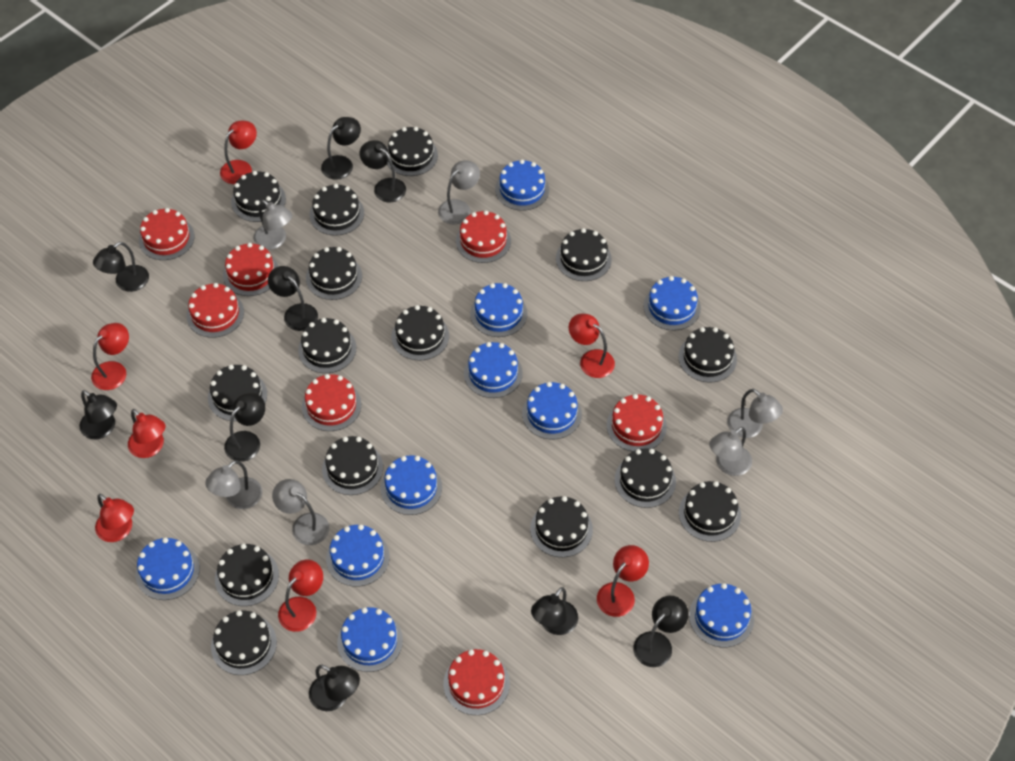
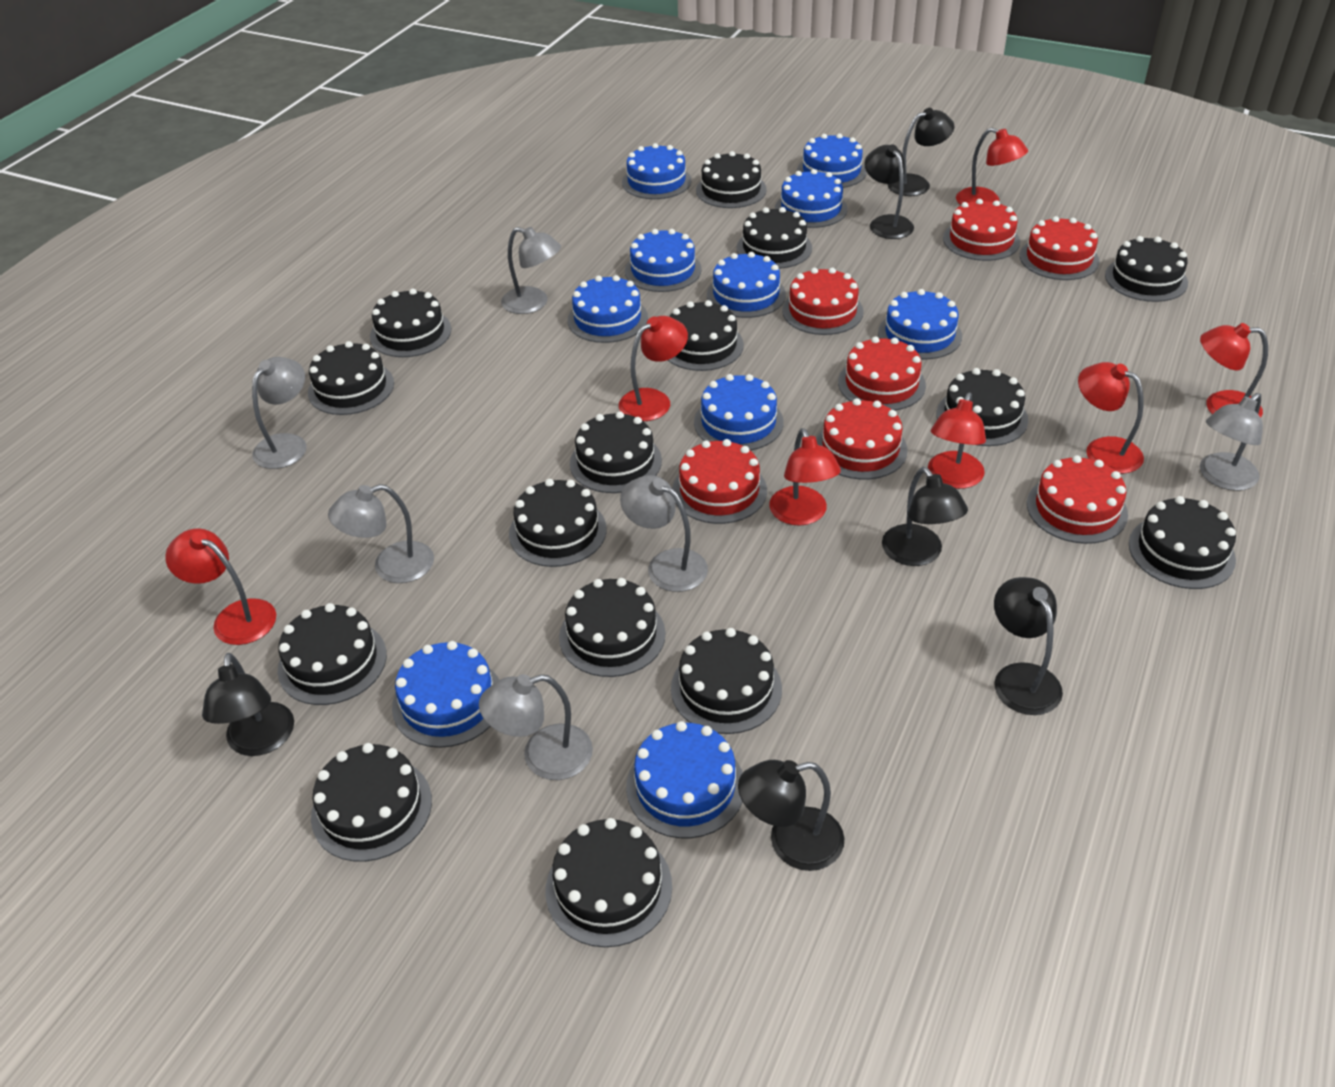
black lamp: 9 -> 6

